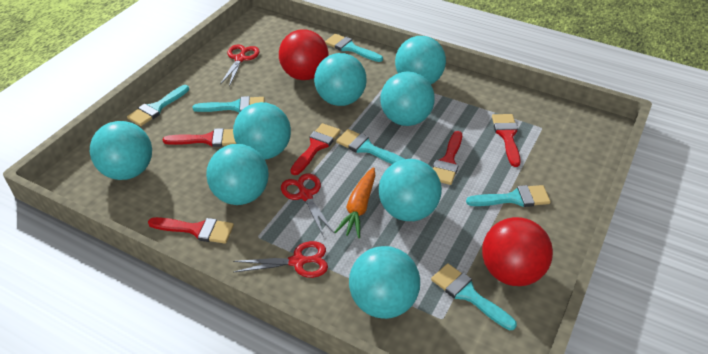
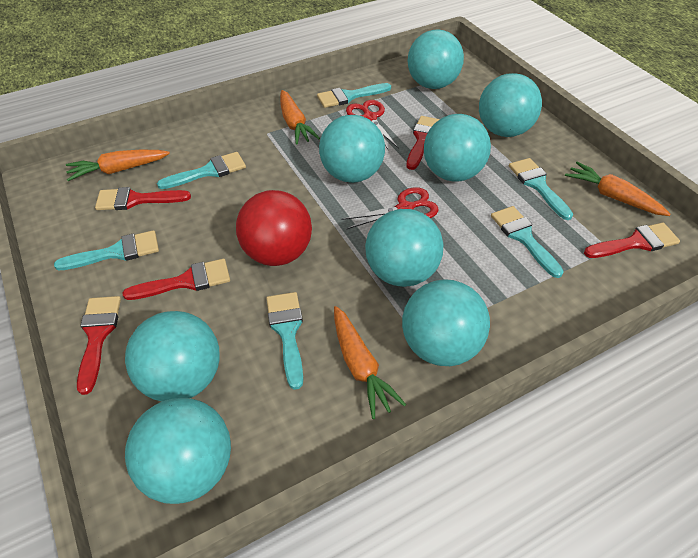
orange carrot: 1 -> 4
red ball: 2 -> 1
red scissors: 3 -> 2

